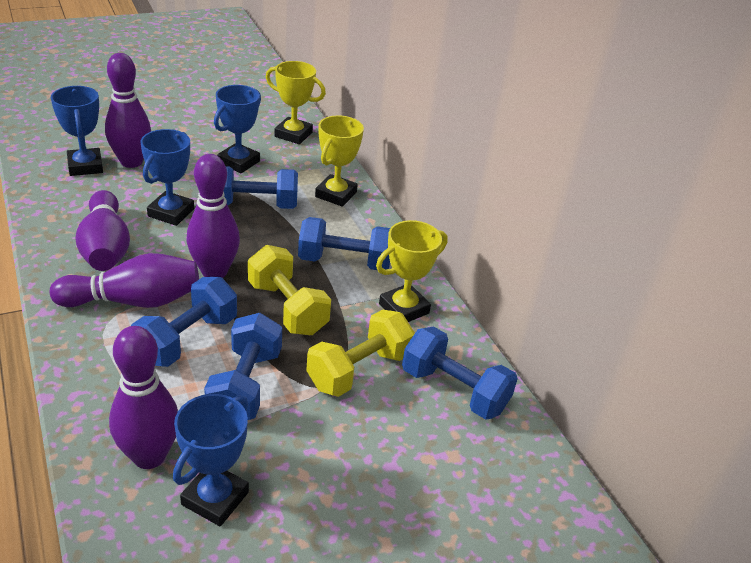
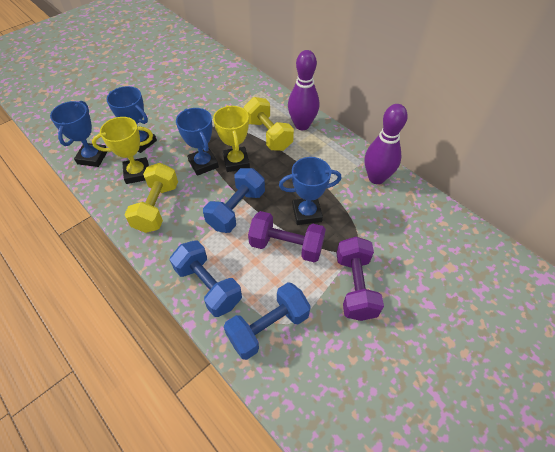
blue dumbbell: 5 -> 3
purple bowling pin: 5 -> 2
purple dumbbell: 0 -> 2
yellow trophy: 3 -> 2

